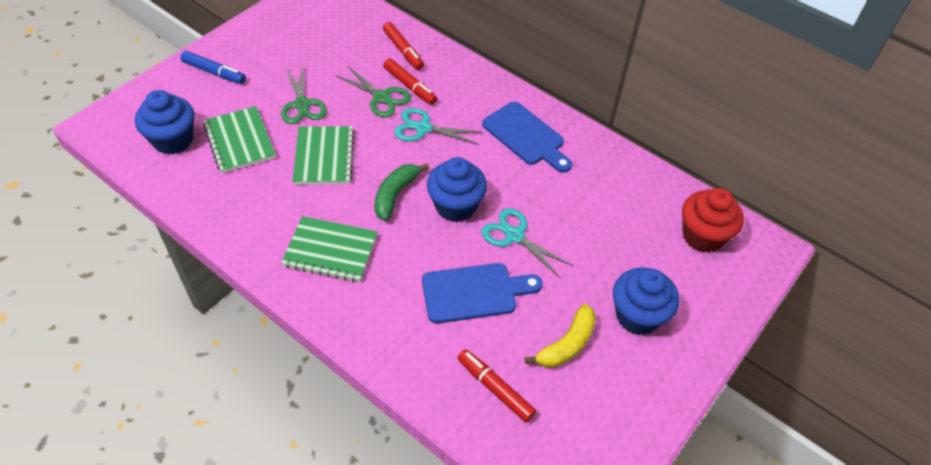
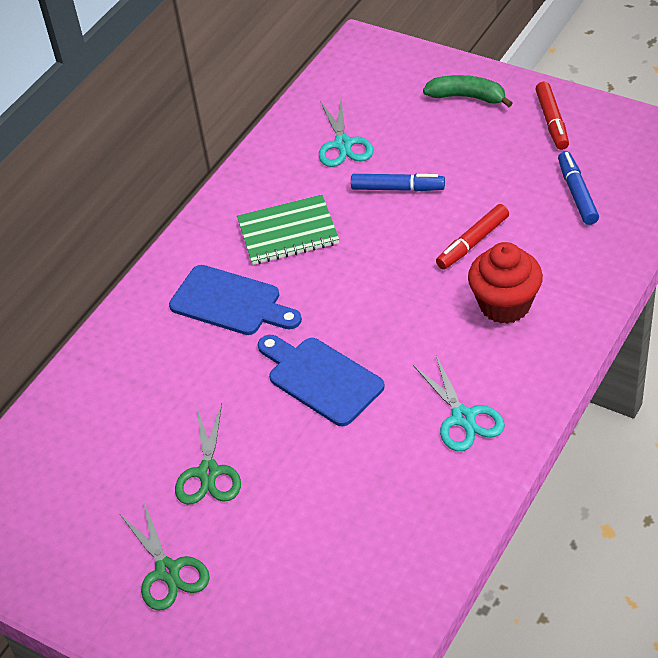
blue cupcake: 3 -> 0
blue marker: 1 -> 2
green notebook: 3 -> 1
red marker: 3 -> 2
yellow banana: 1 -> 0

